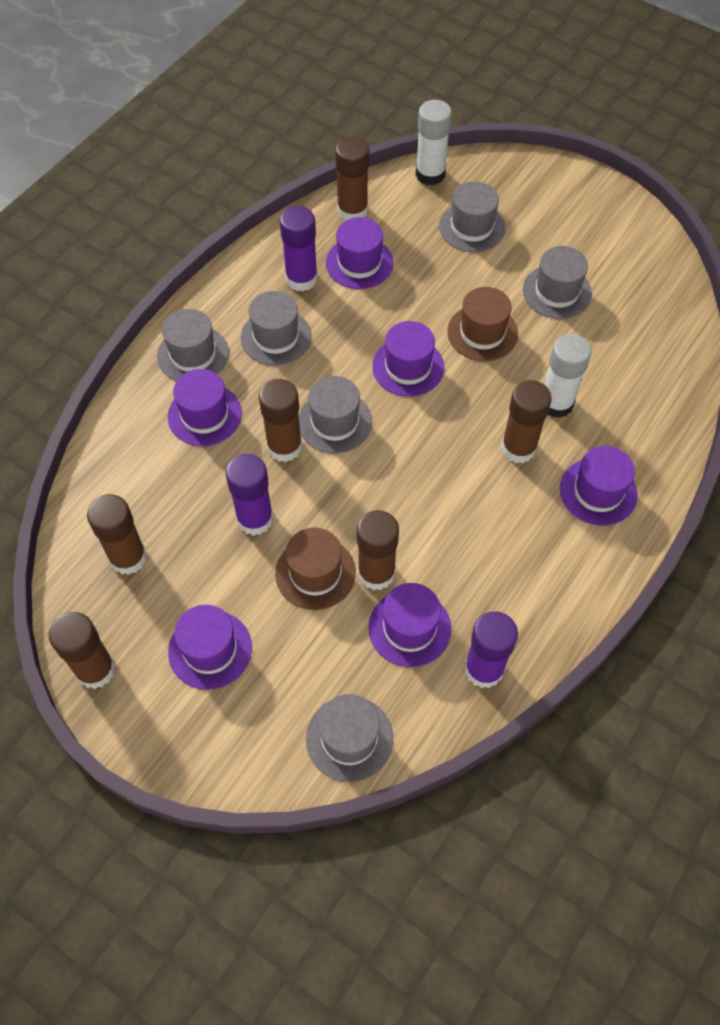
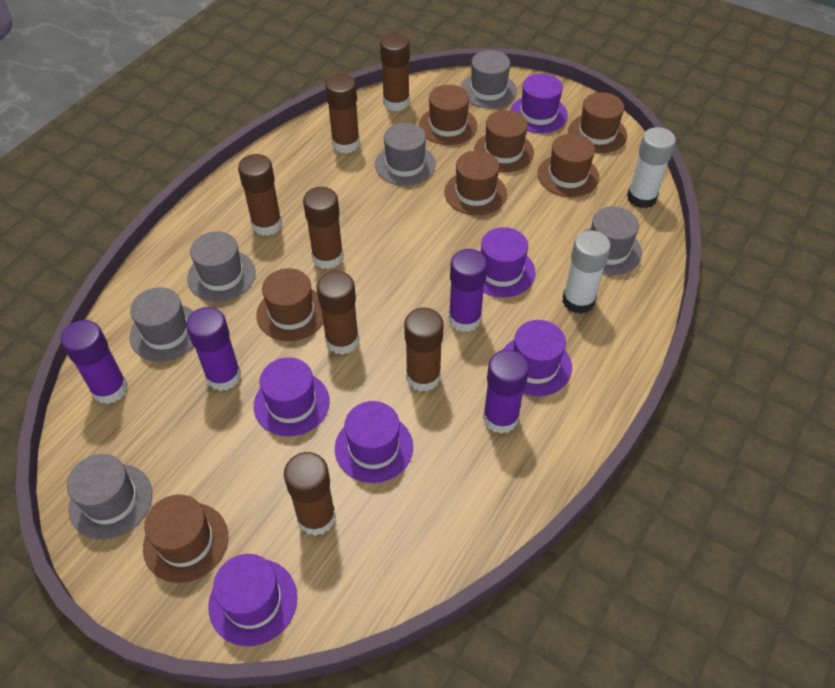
brown glue stick: 6 -> 7
brown hat: 2 -> 7
purple glue stick: 3 -> 4

